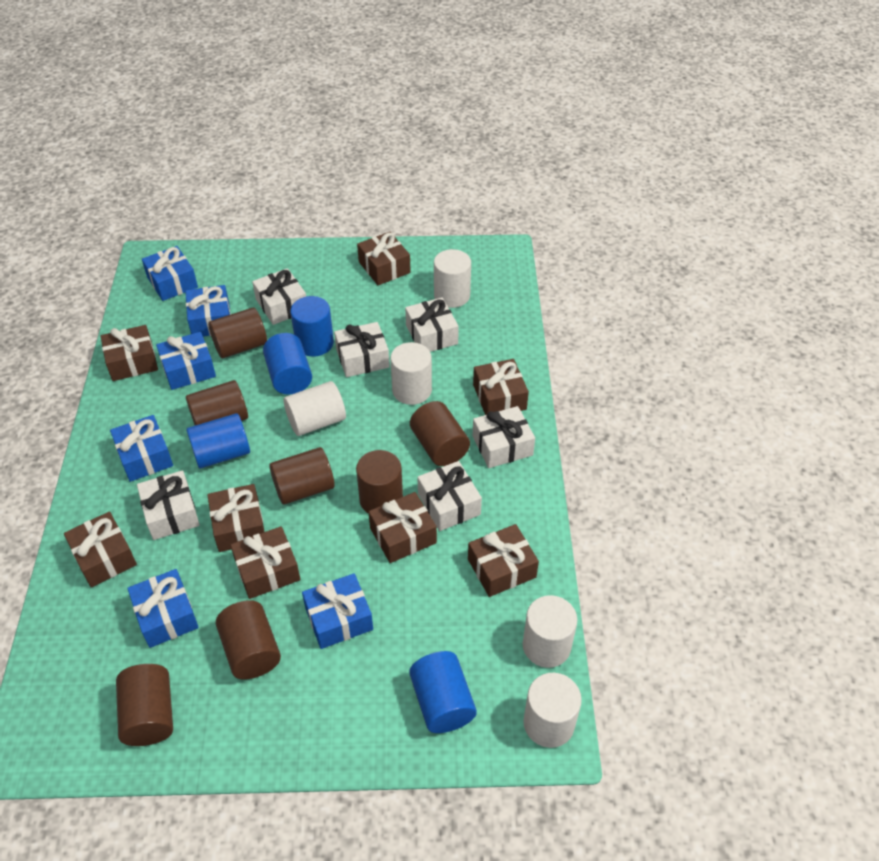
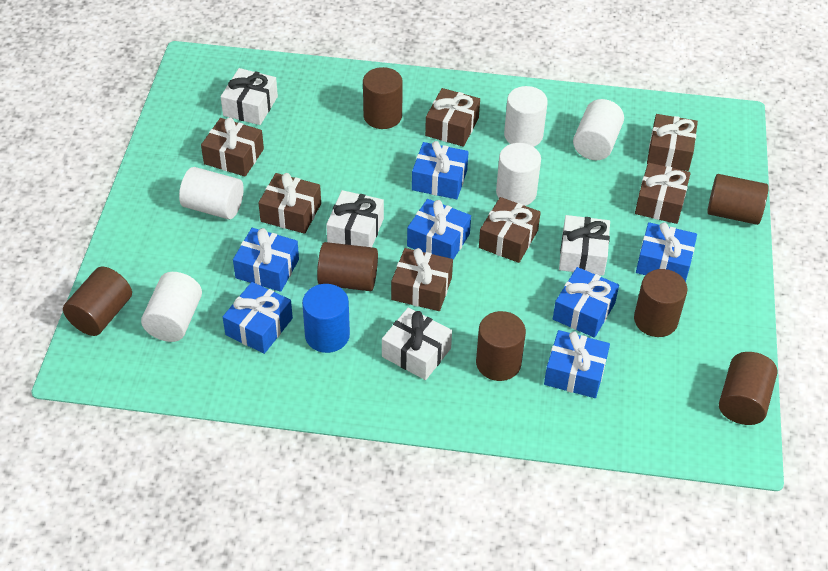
blue cylinder: 4 -> 1
blue gift: 6 -> 7
brown gift: 8 -> 7
white gift: 6 -> 4

